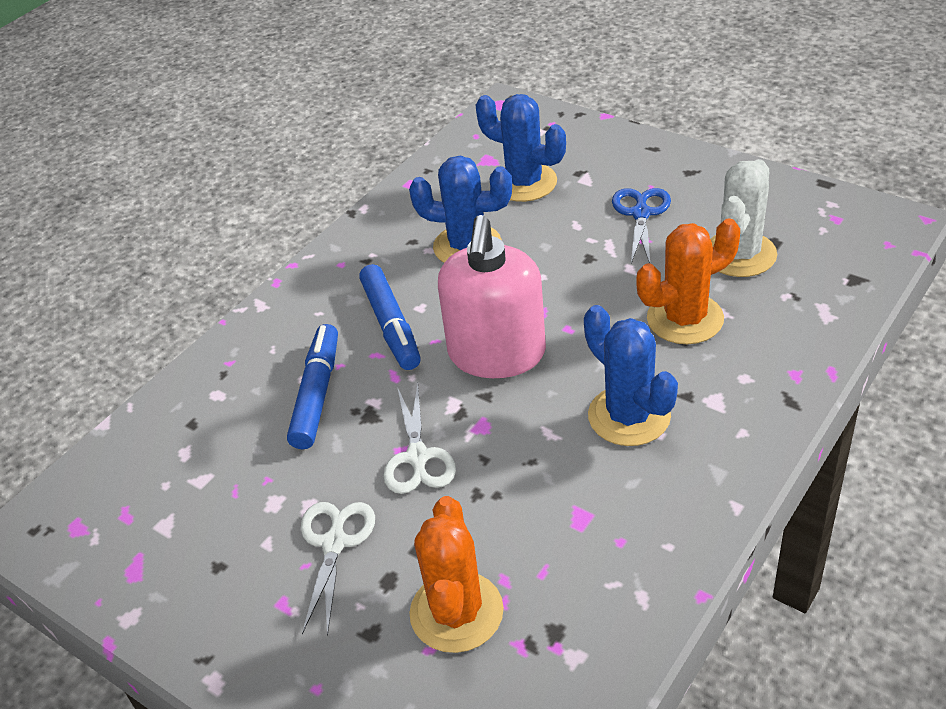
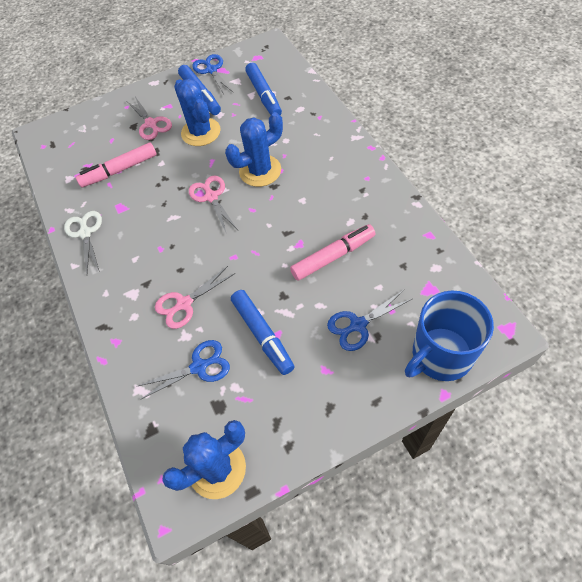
blue marker: 2 -> 3
blue mug: 0 -> 1
blue scissors: 1 -> 3
orange cactus: 2 -> 0
pink marker: 0 -> 2
pink scissors: 0 -> 3
pink soap dispenser: 1 -> 0
white cactus: 1 -> 0
white scissors: 2 -> 1

